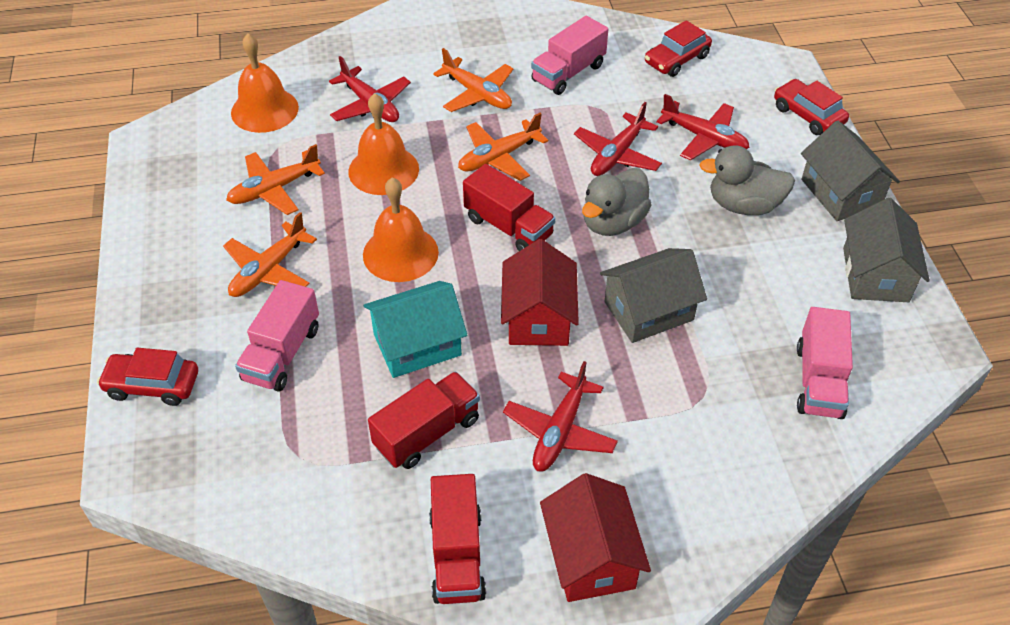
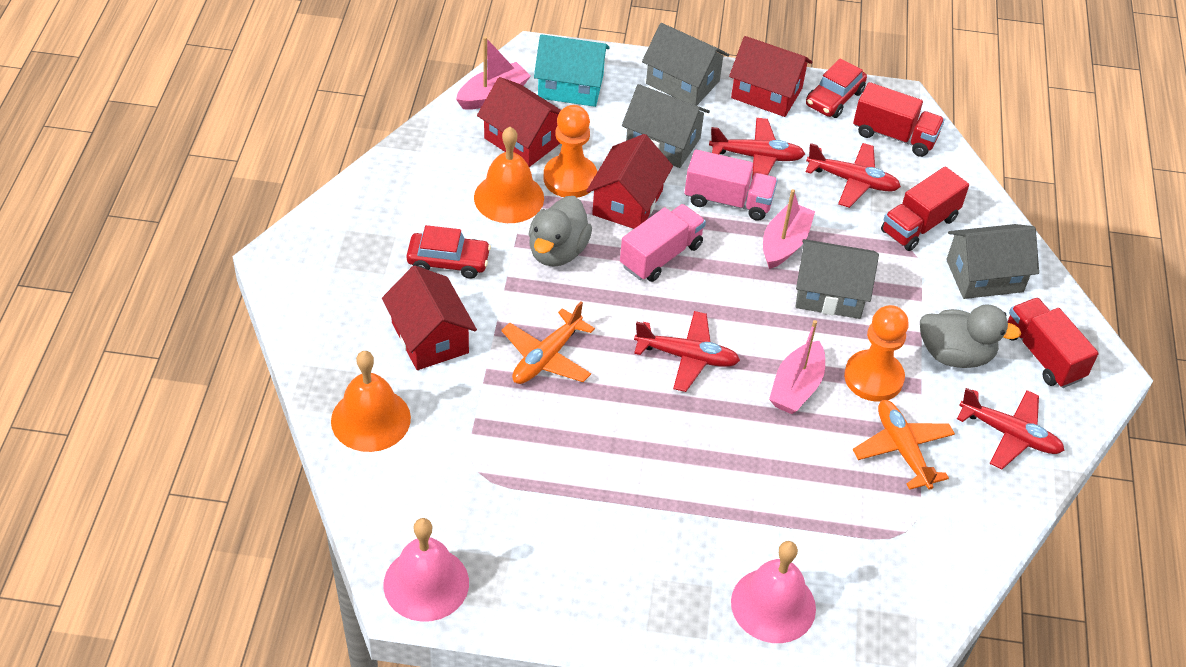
grey house: 3 -> 4
orange bell: 3 -> 2
orange pawn: 0 -> 2
orange plane: 4 -> 2
pink bell: 0 -> 2
pink boat: 0 -> 3
pink truck: 3 -> 2
red car: 3 -> 2
red house: 2 -> 4

